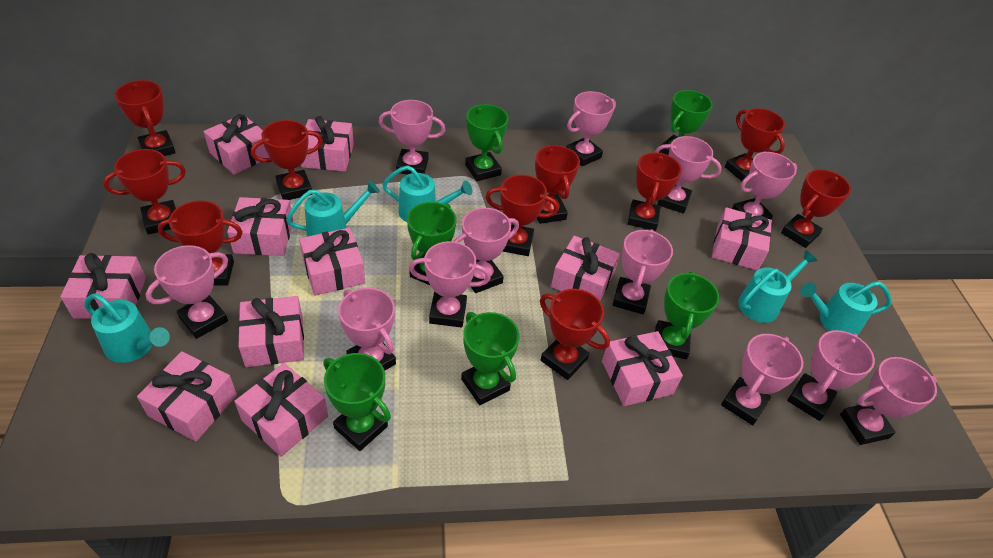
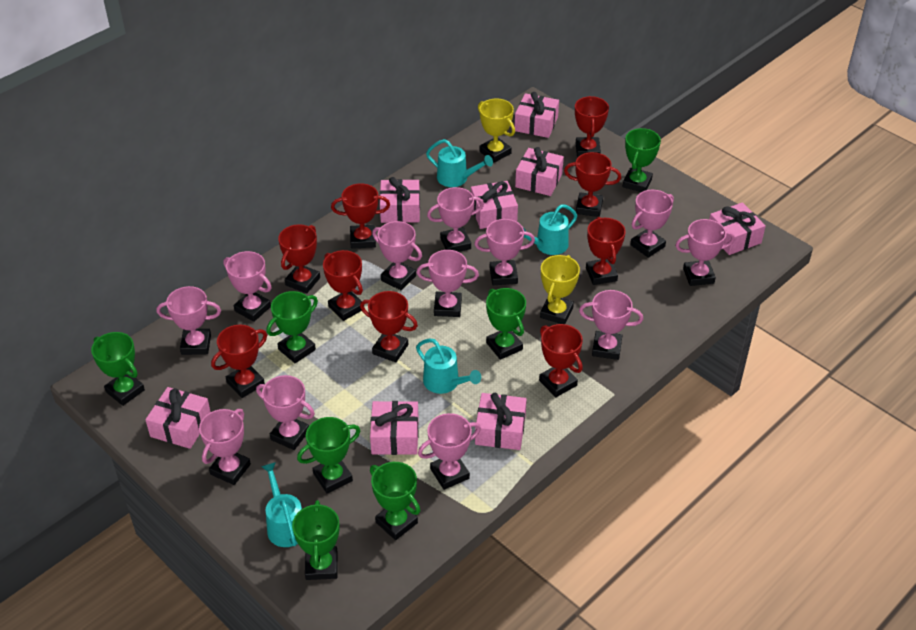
green trophy: 6 -> 7
pink gift: 11 -> 8
red trophy: 10 -> 9
turquoise watering can: 5 -> 4
yellow trophy: 0 -> 2

